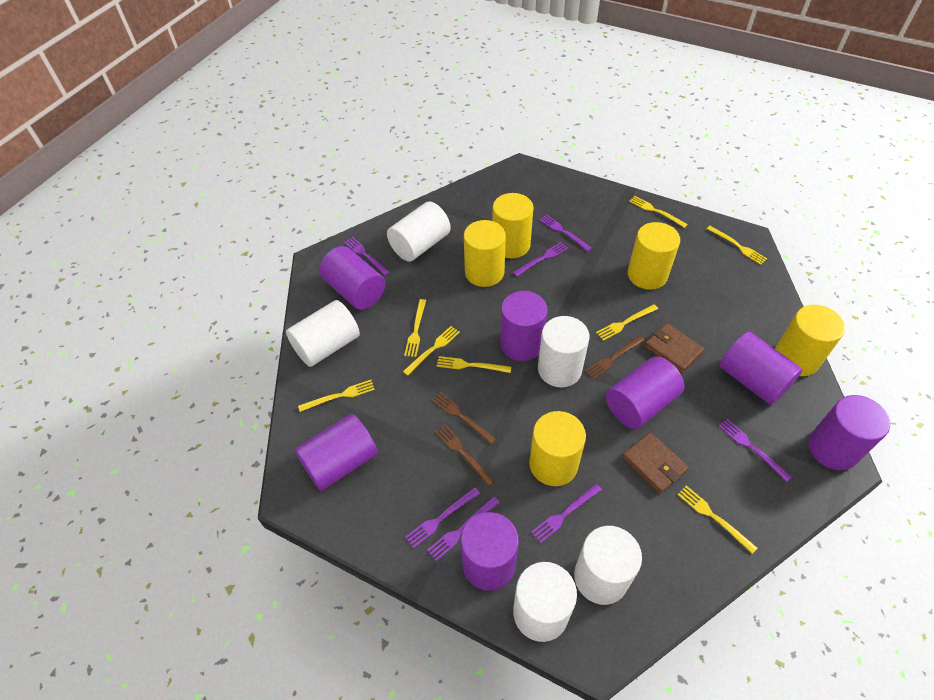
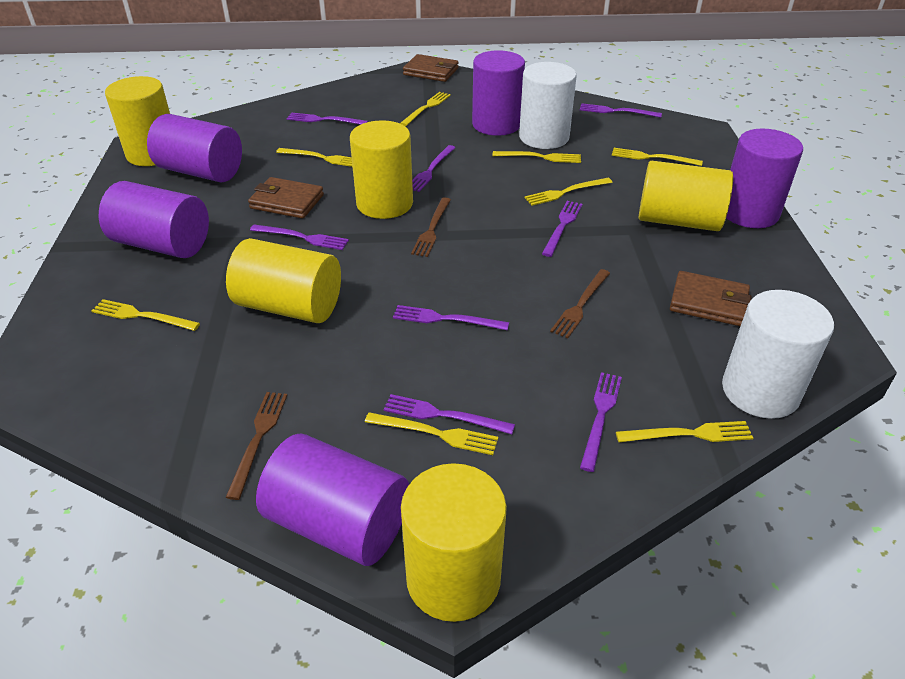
brown wallet: 2 -> 3
purple cylinder: 7 -> 5
purple fork: 7 -> 8
white cylinder: 5 -> 2

